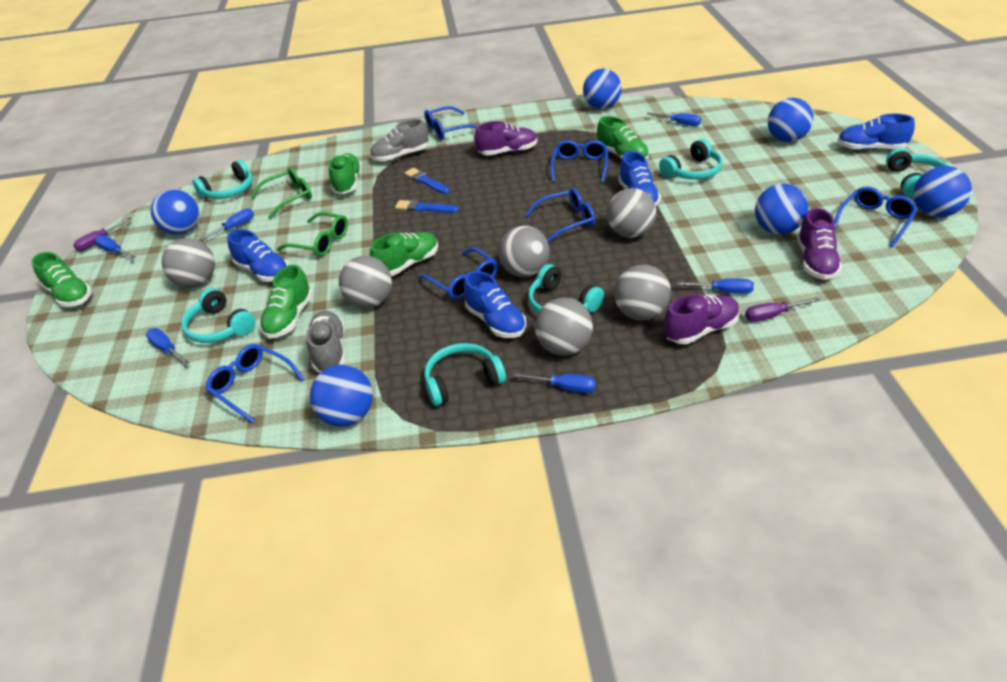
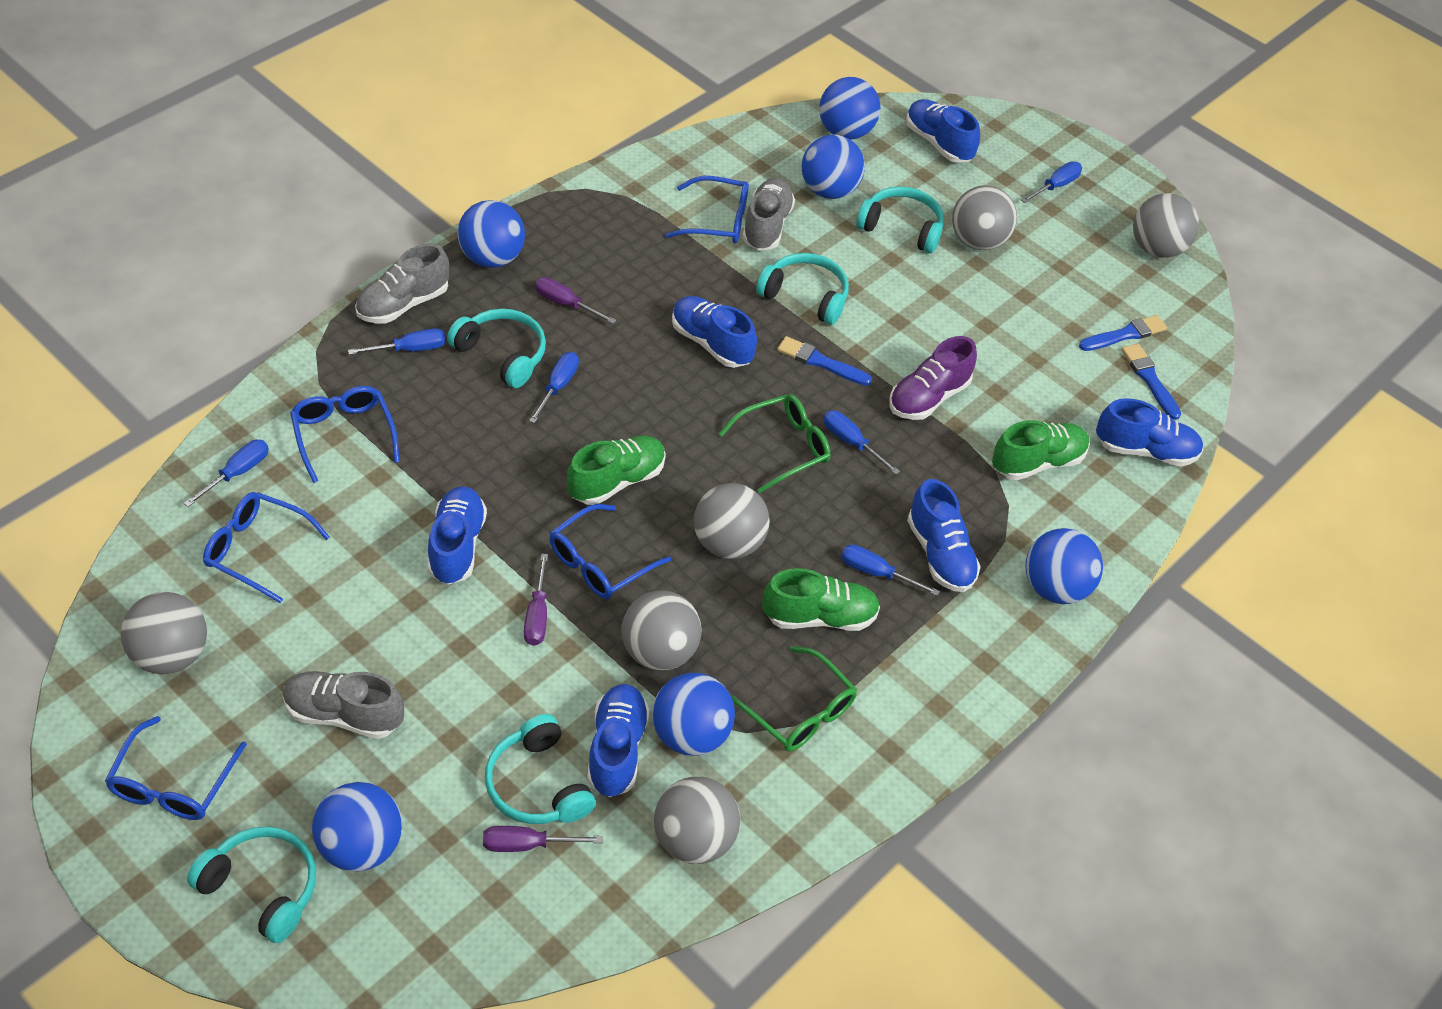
blue brush: 2 -> 3
blue glasses: 6 -> 5
blue shoe: 4 -> 6
green shoe: 5 -> 3
grey shoe: 2 -> 3
purple screwdriver: 2 -> 3
purple shoe: 3 -> 1
turquoise headphones: 6 -> 5

